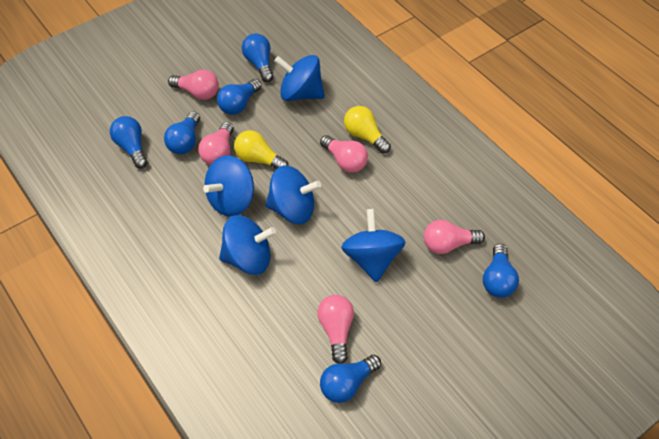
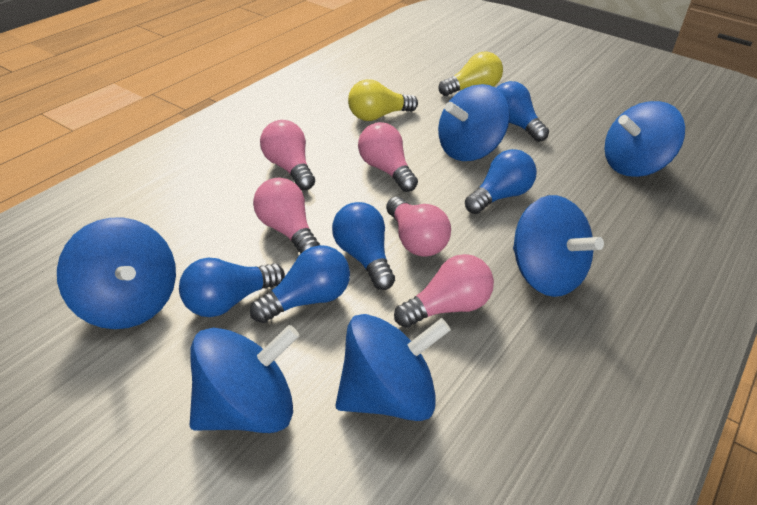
blue light bulb: 6 -> 5
blue spinning top: 5 -> 6

